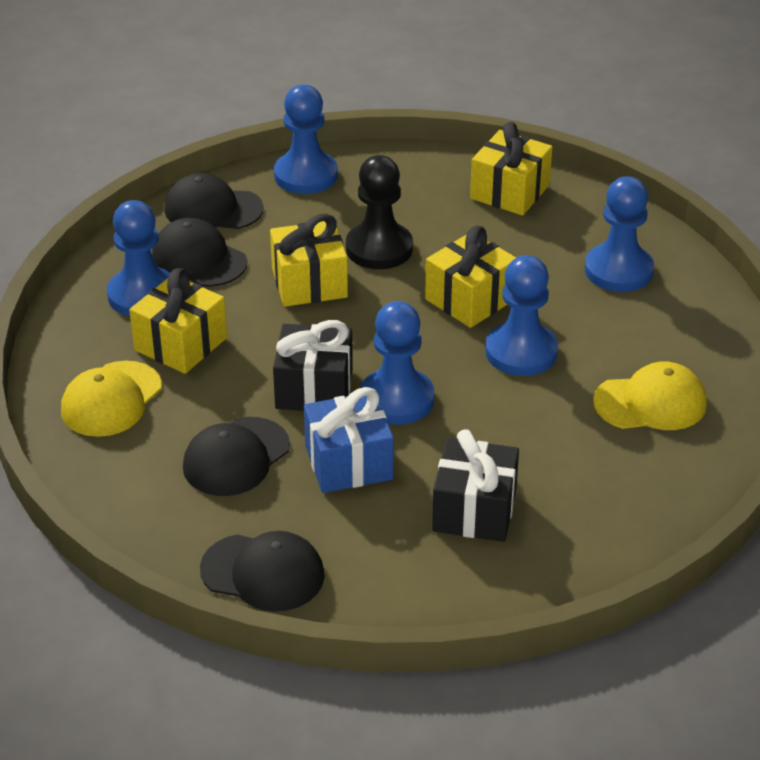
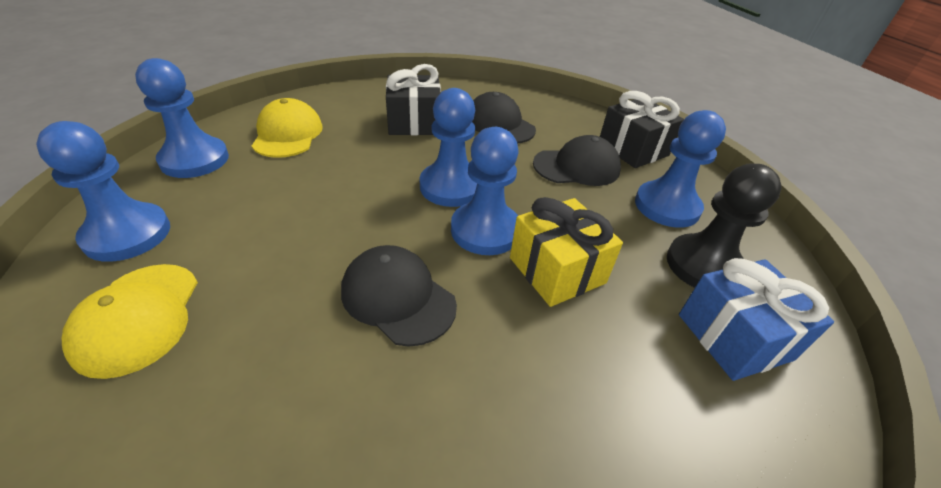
black cap: 4 -> 3
yellow gift: 4 -> 1

